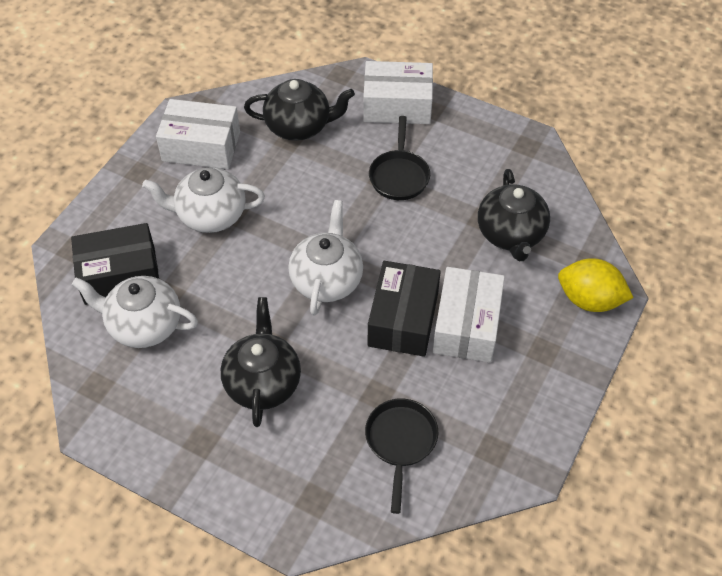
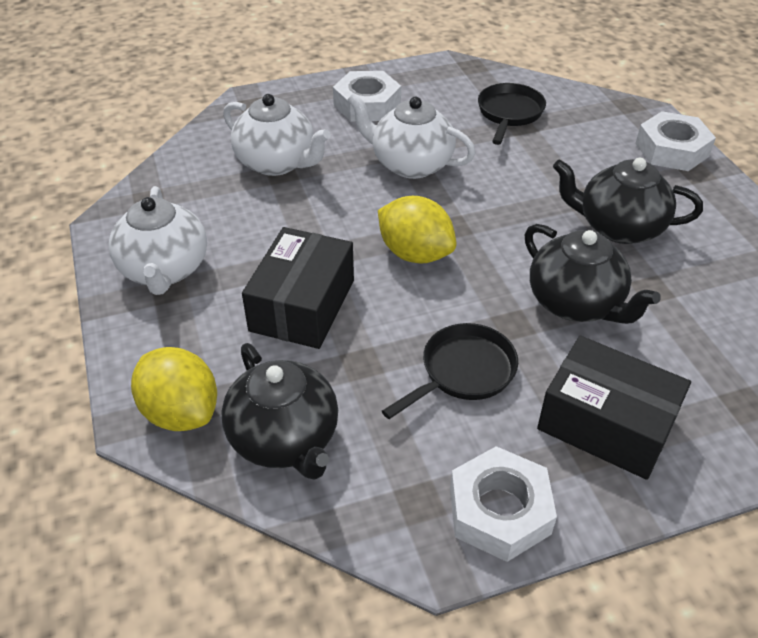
white box: 3 -> 0
white nut: 0 -> 3
yellow lemon: 1 -> 2

